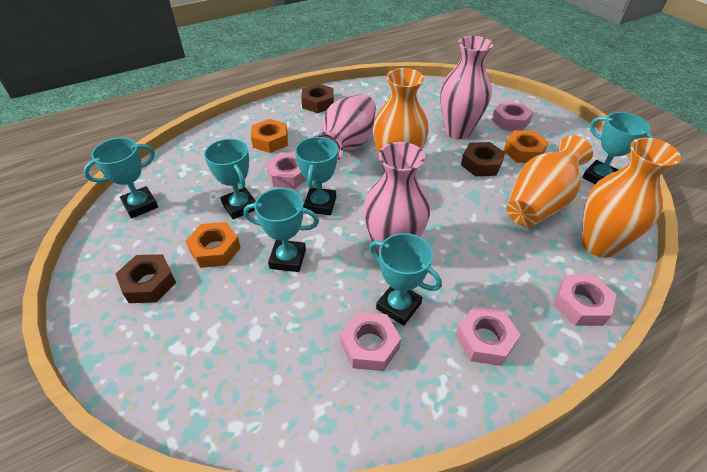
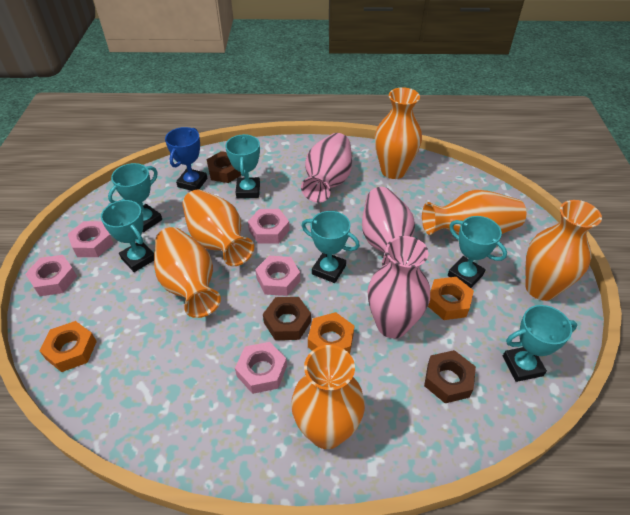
blue trophy: 0 -> 1
orange vase: 3 -> 6

